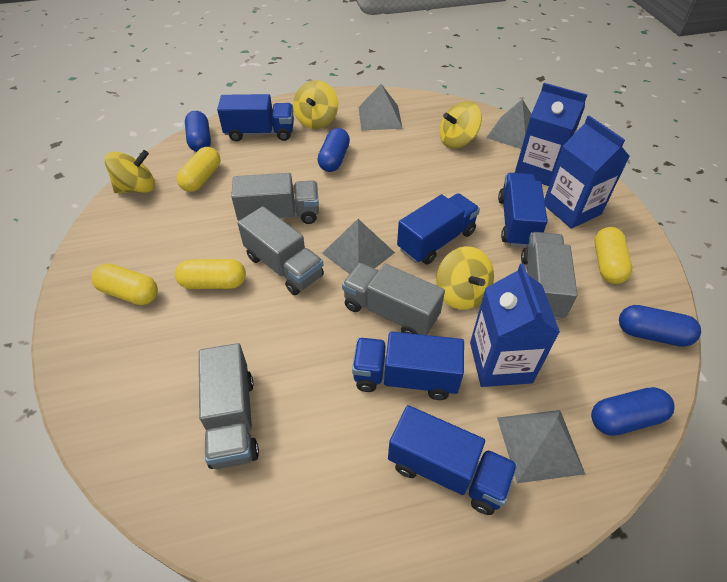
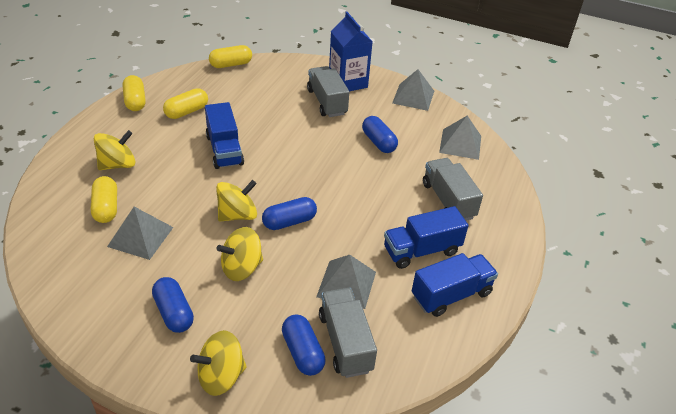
blue carton: 3 -> 1
blue truck: 5 -> 3
grey truck: 5 -> 3

